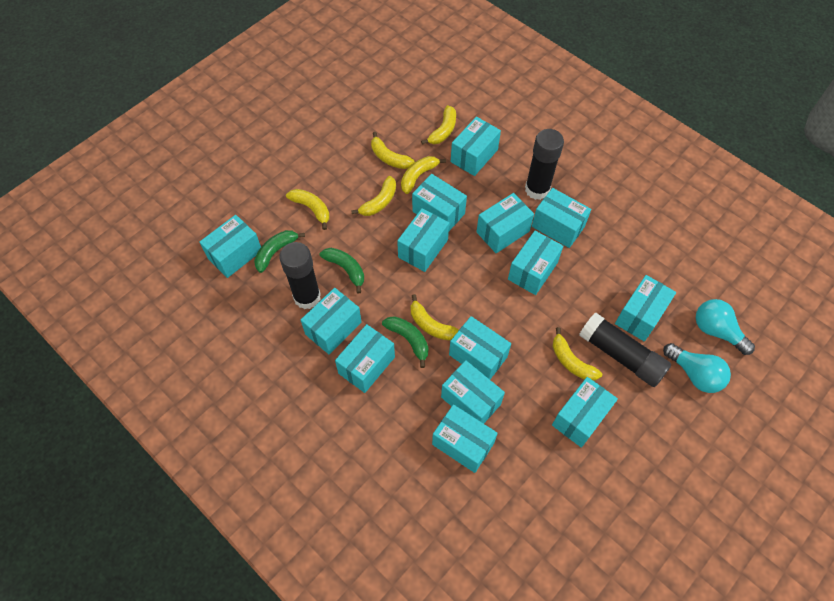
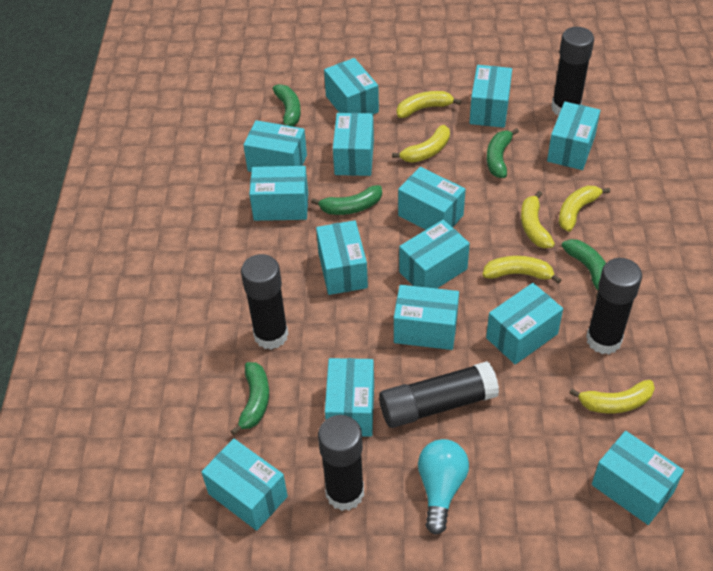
black glue stick: 3 -> 5
green banana: 3 -> 5
turquoise light bulb: 2 -> 1
yellow banana: 7 -> 6

